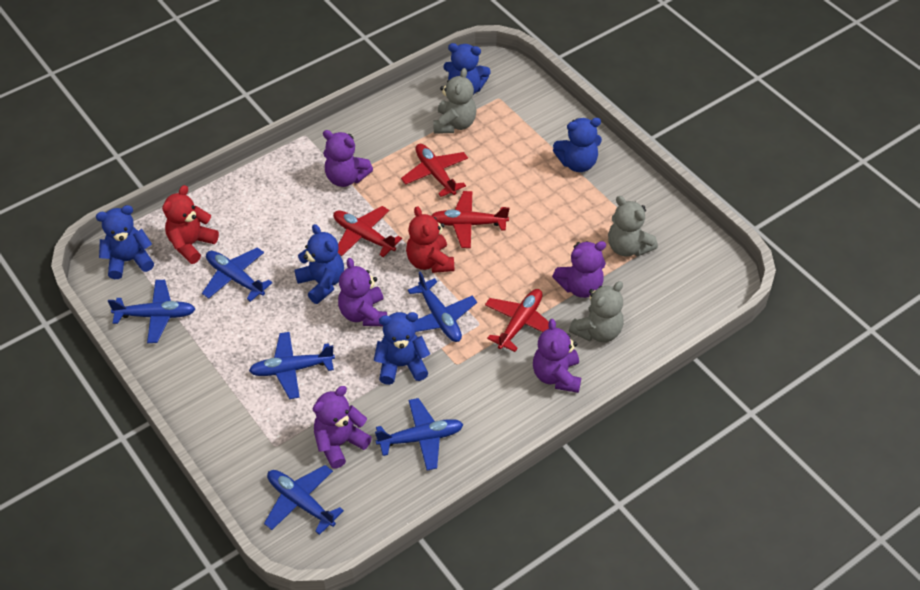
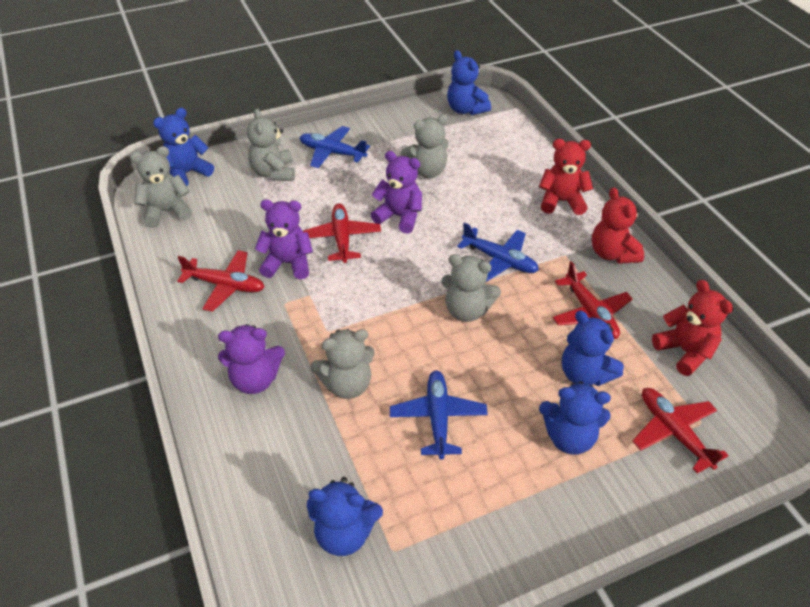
blue plane: 6 -> 3
grey teddy bear: 3 -> 5
purple teddy bear: 5 -> 3
red teddy bear: 2 -> 3

